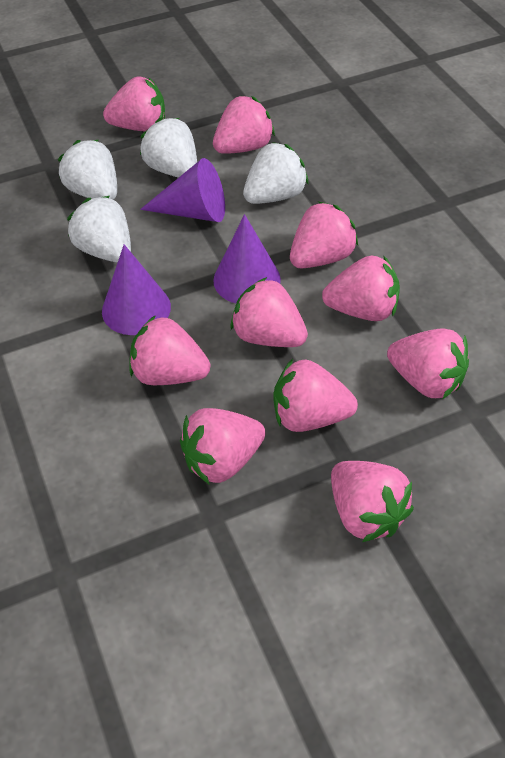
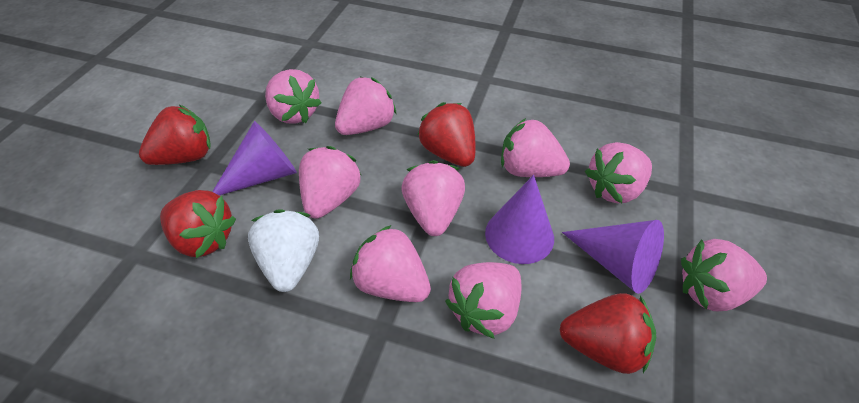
pink strawberry: 10 -> 9
red strawberry: 0 -> 4
white strawberry: 4 -> 1

